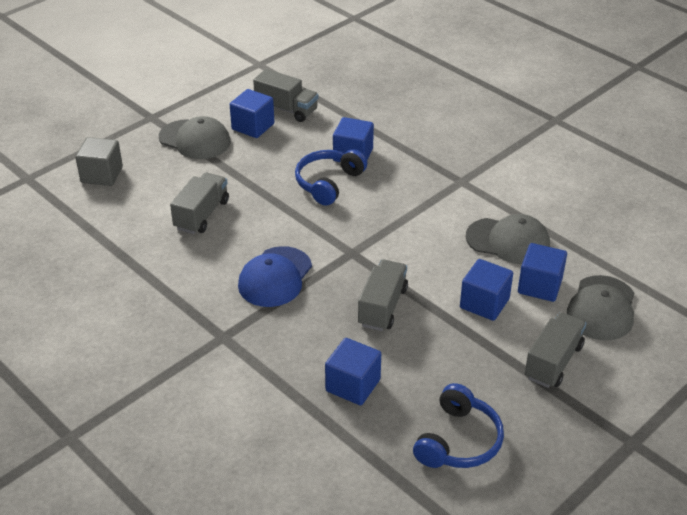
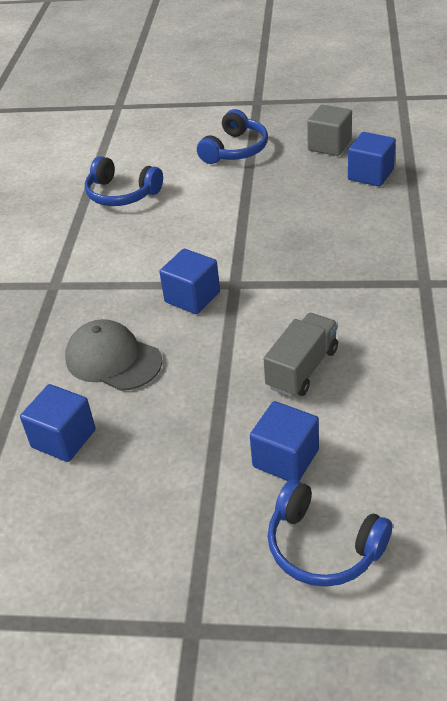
blue cap: 1 -> 0
blue cube: 5 -> 4
blue headphones: 2 -> 3
grey cap: 3 -> 1
grey truck: 4 -> 1

